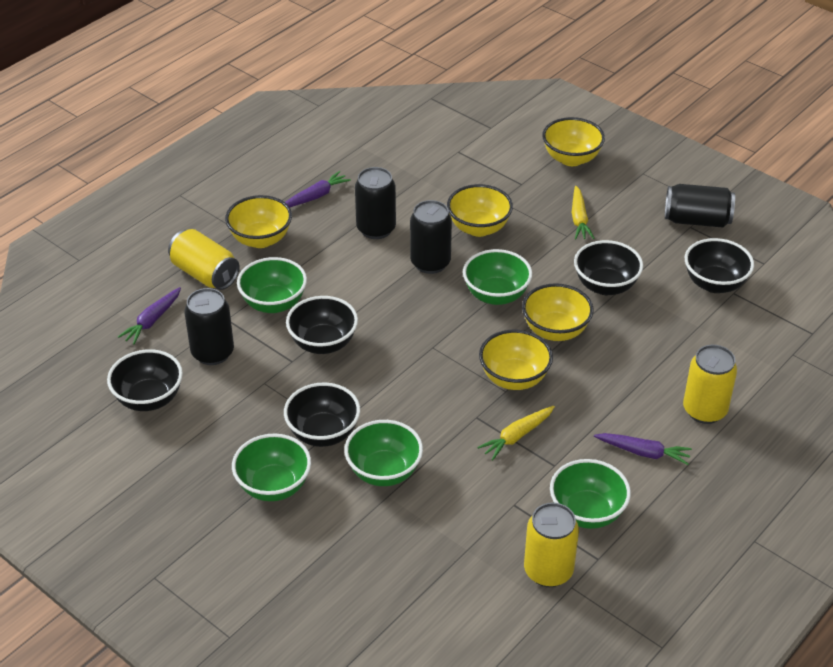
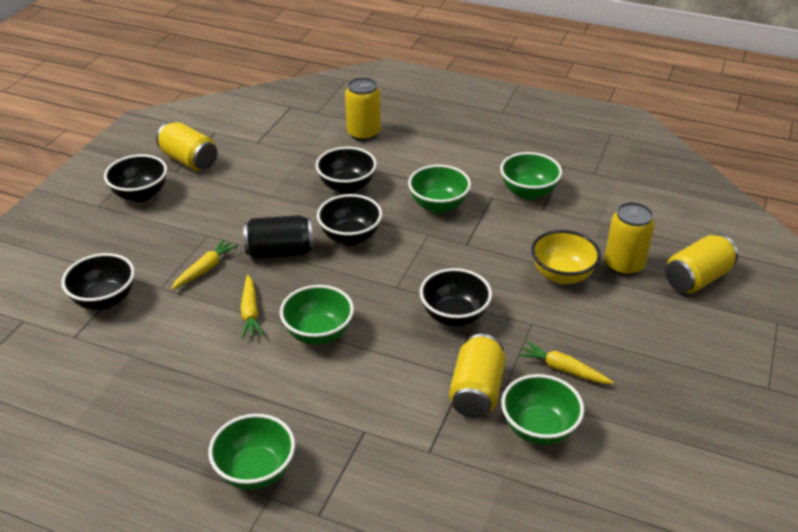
black can: 4 -> 1
purple carrot: 3 -> 0
yellow bowl: 5 -> 1
yellow can: 3 -> 5
yellow carrot: 2 -> 3

